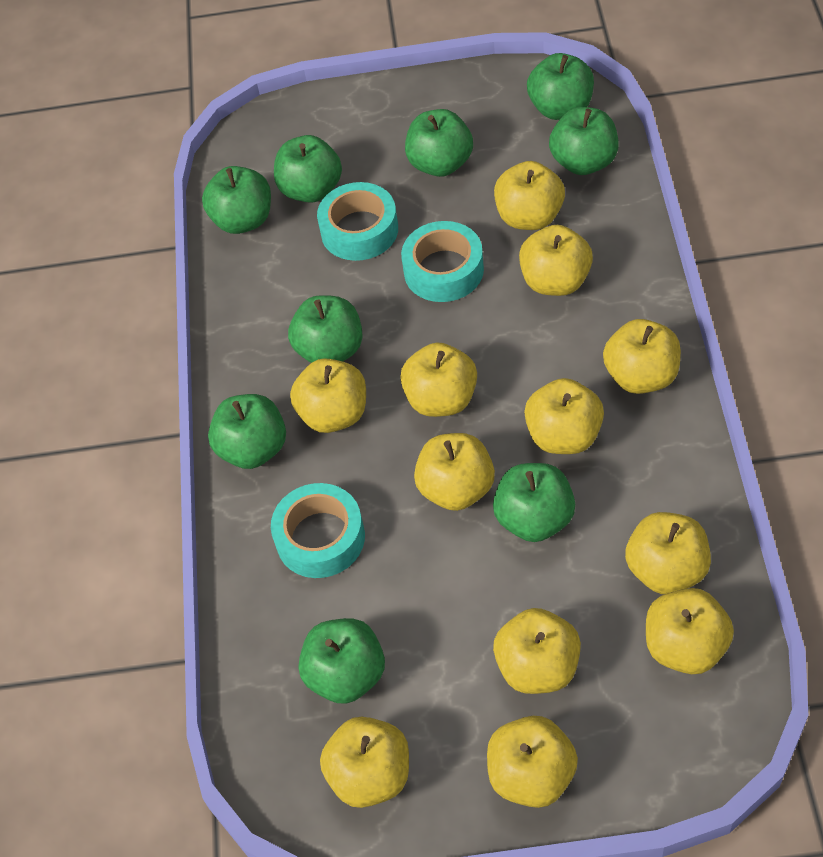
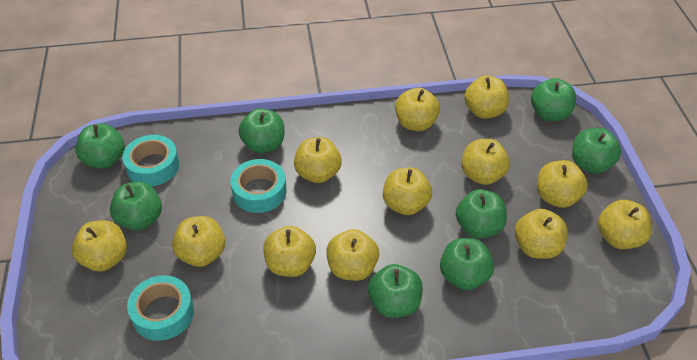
green apple: 9 -> 8

